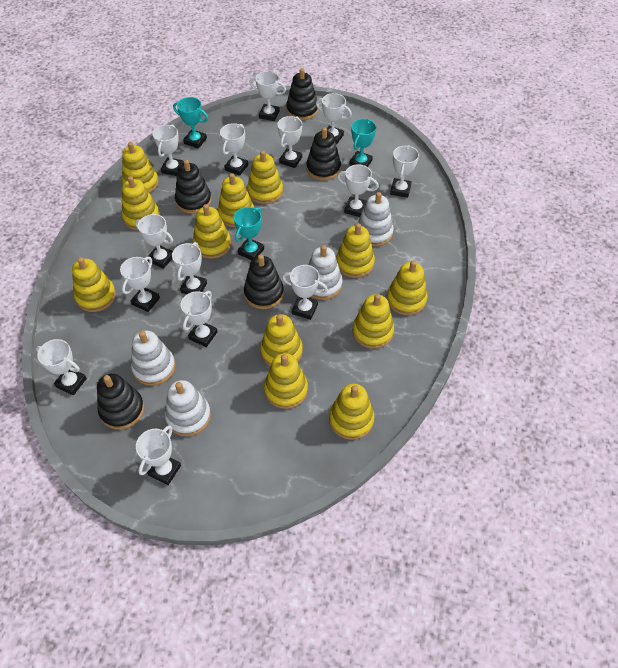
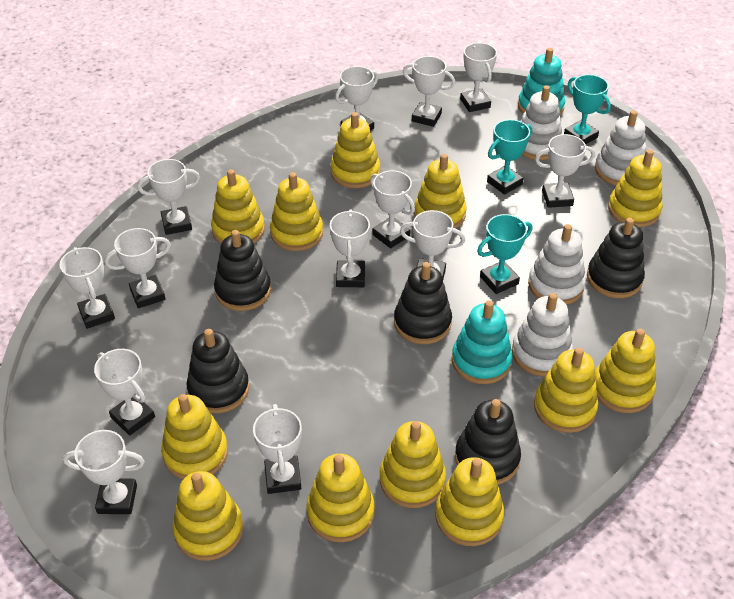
turquoise stacking toy: 0 -> 2
white trophy: 14 -> 13

